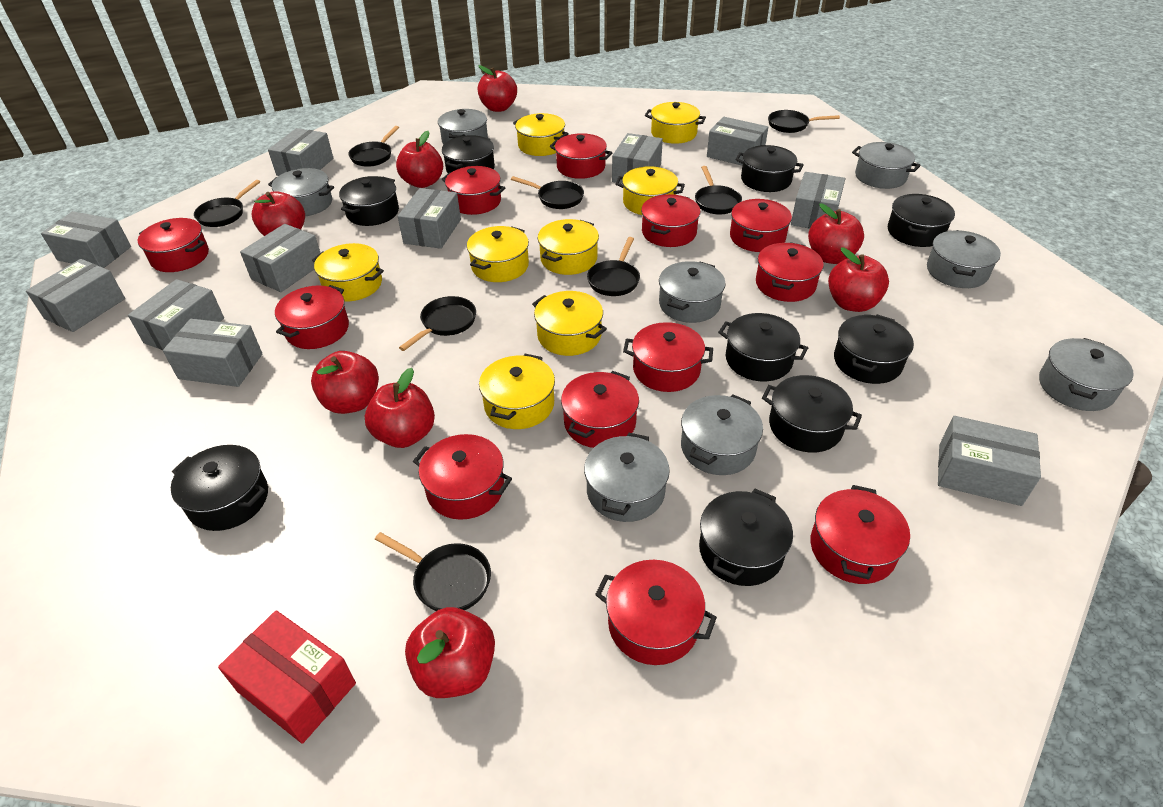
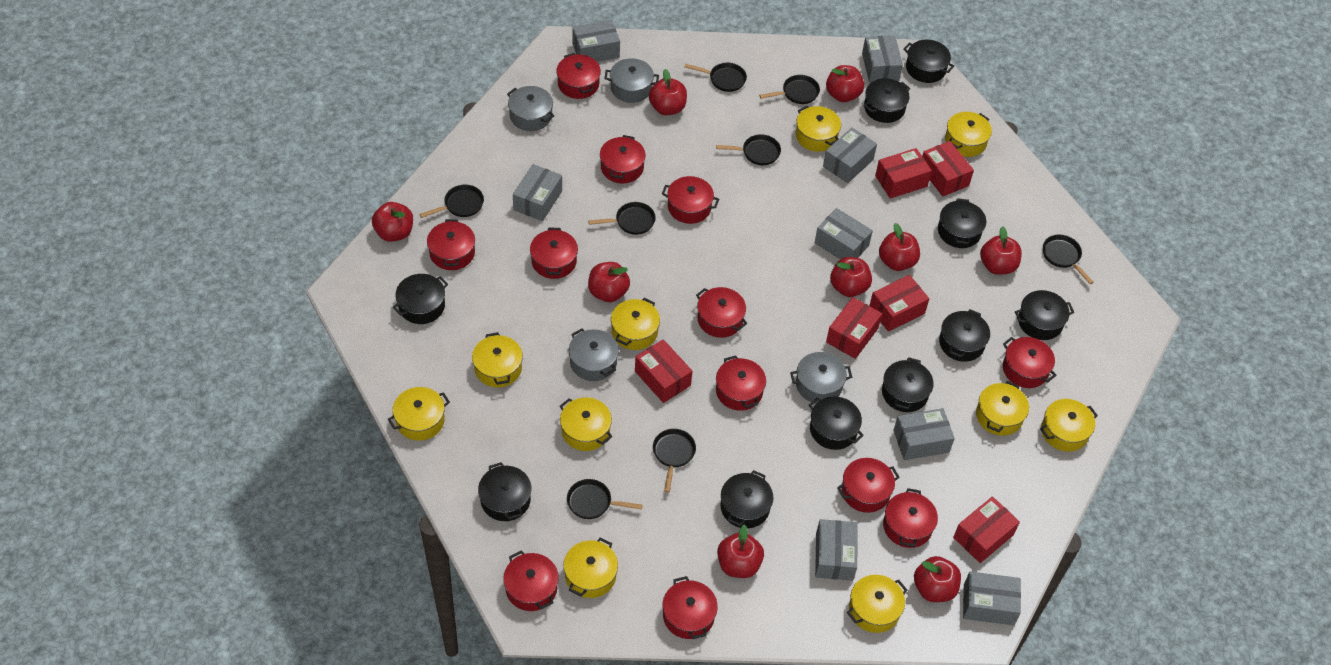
black pot: 9 -> 10
grey box: 11 -> 8
grey pot: 8 -> 4
red apple: 8 -> 9
red box: 1 -> 6
yellow pot: 8 -> 10

